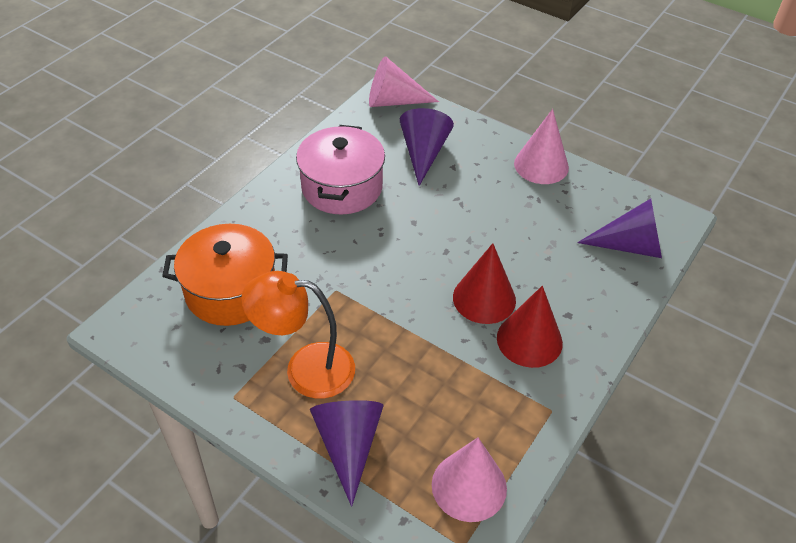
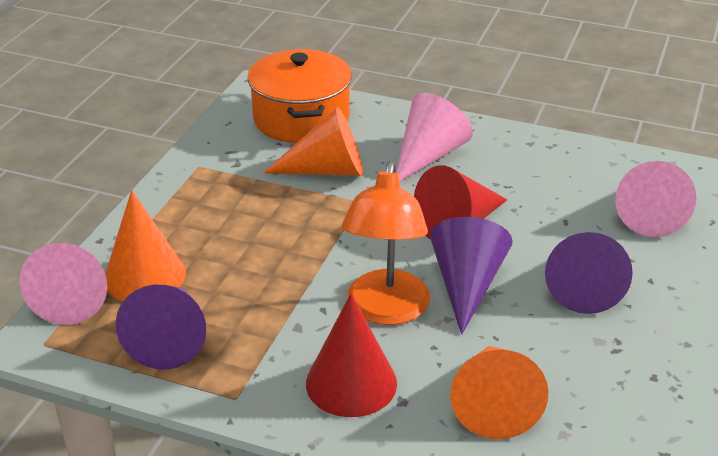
orange cone: 0 -> 3
pink pot: 1 -> 0

